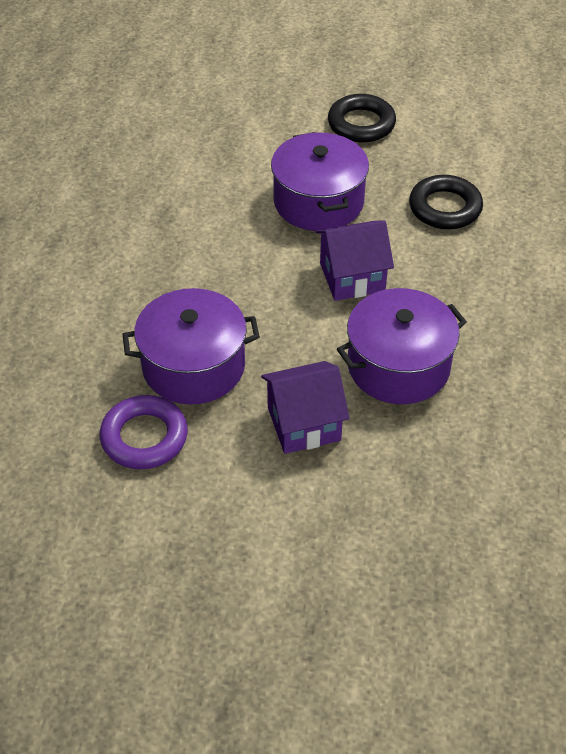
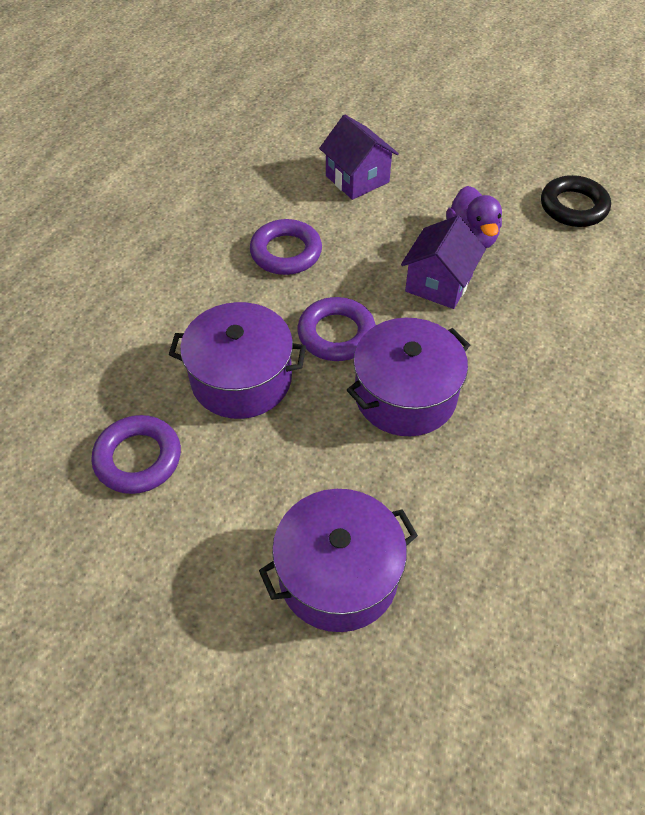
black ring: 2 -> 1
purple duck: 0 -> 1
purple ring: 1 -> 3

